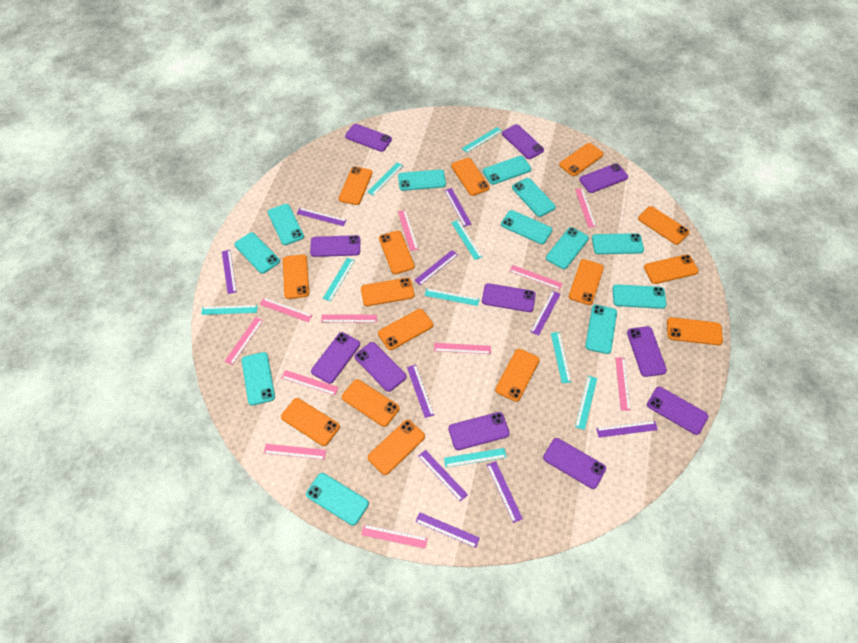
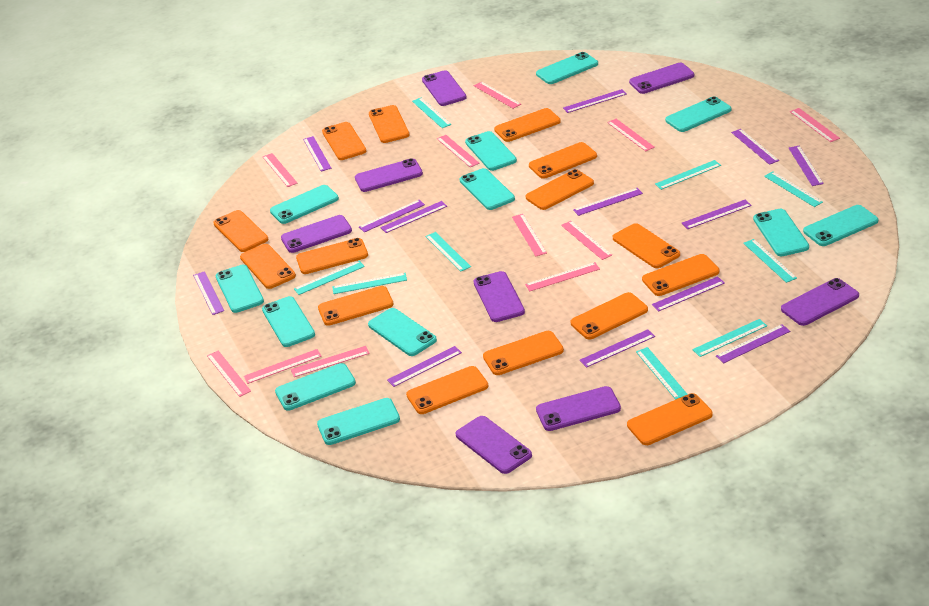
purple phone: 11 -> 8
purple ruler: 10 -> 13

